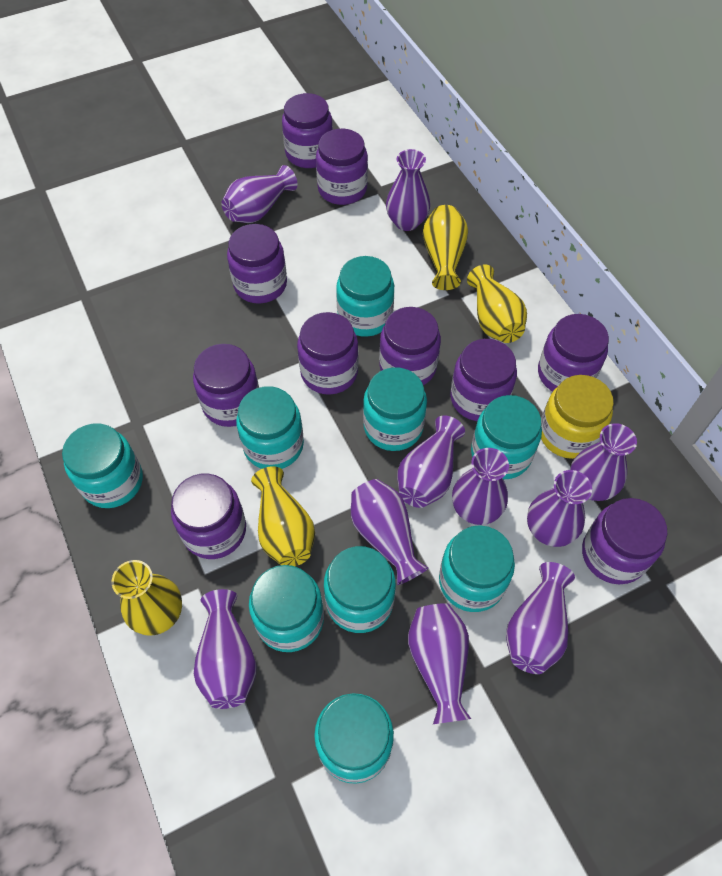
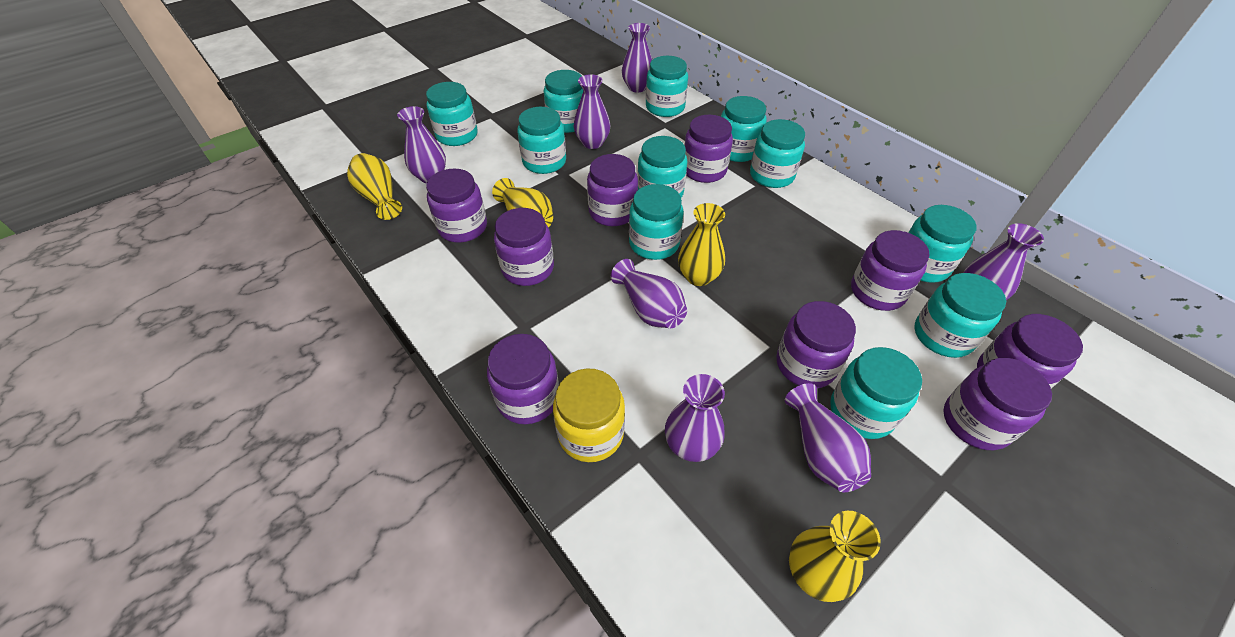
purple jar: 10 -> 9
purple vase: 10 -> 7
turquoise jar: 9 -> 11

